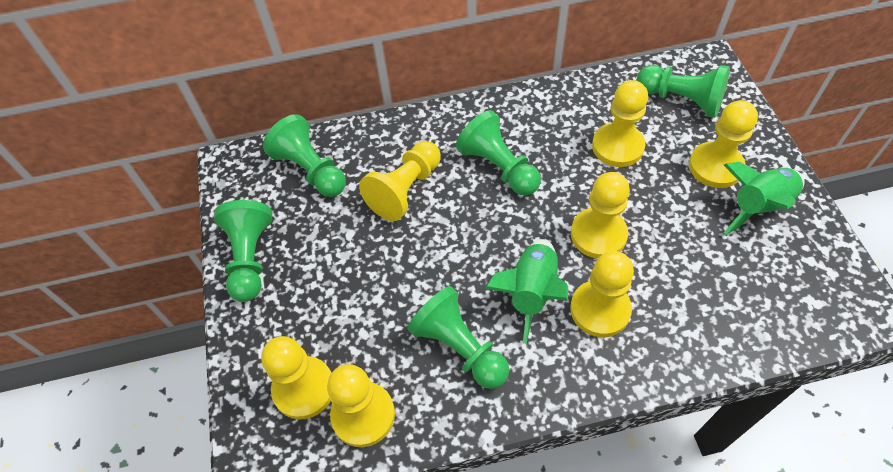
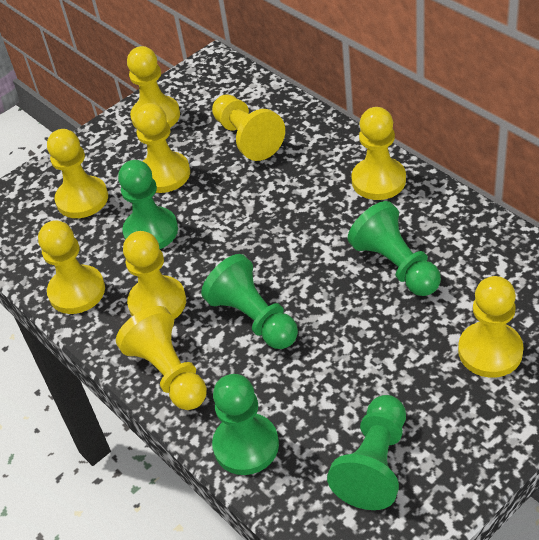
green rocket: 2 -> 0
yellow pawn: 7 -> 9

